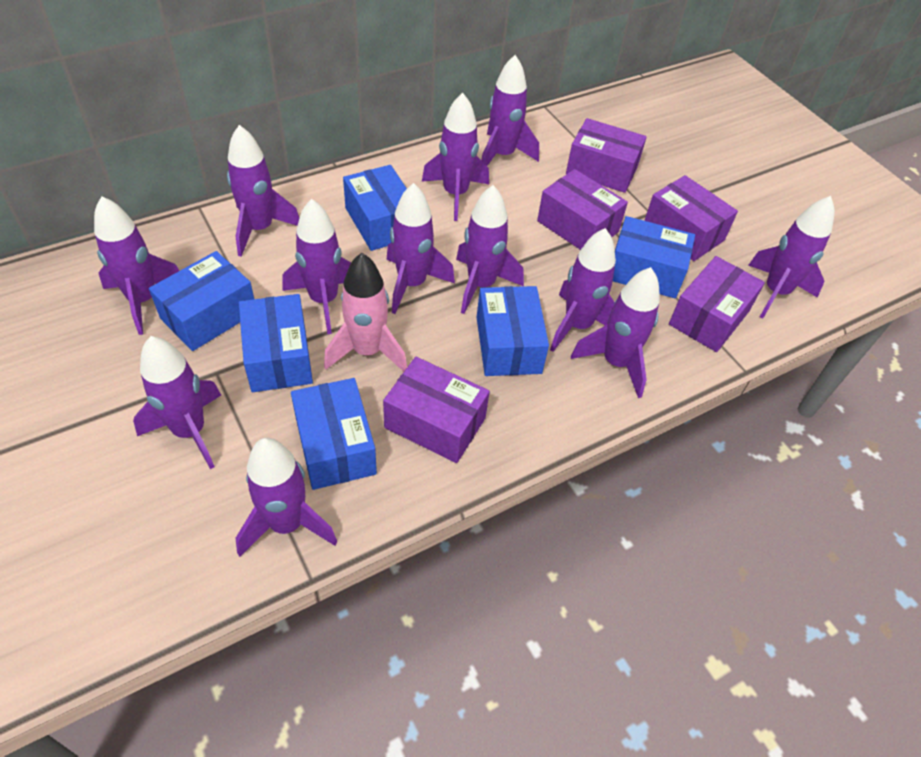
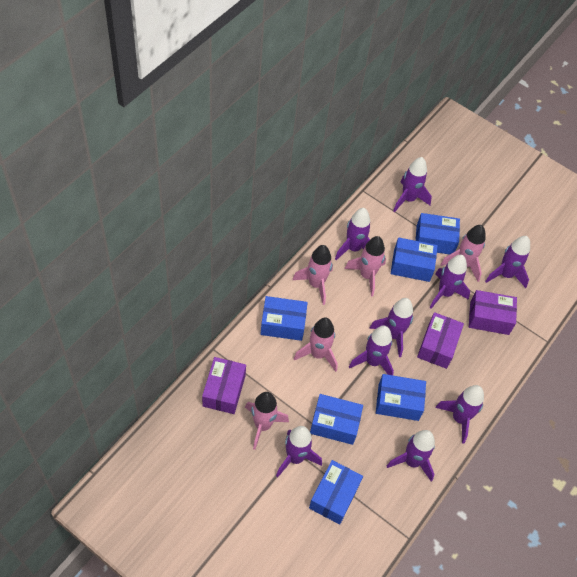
pink rocket: 1 -> 5
purple box: 5 -> 3
purple rocket: 12 -> 9

